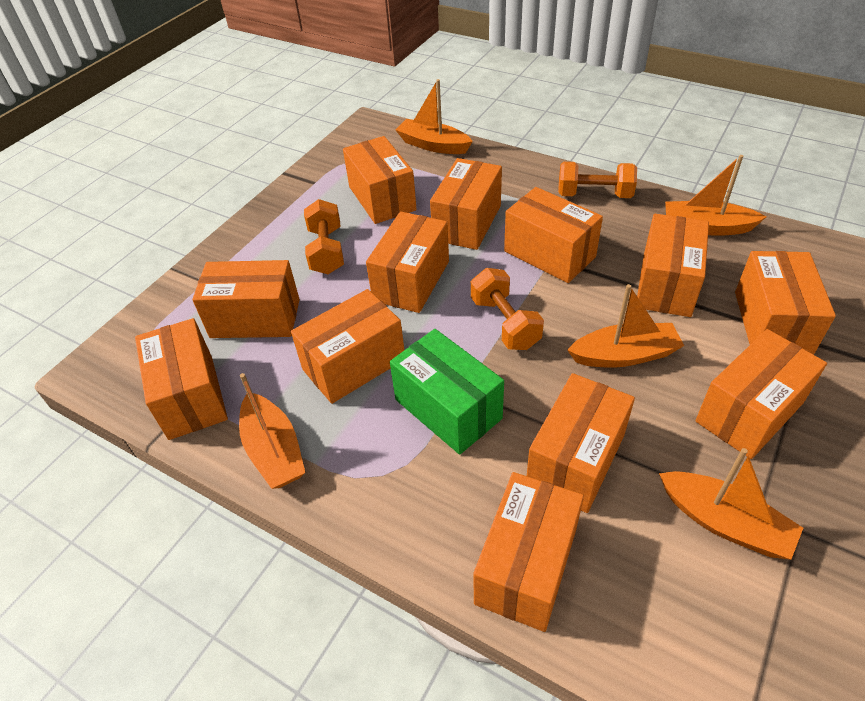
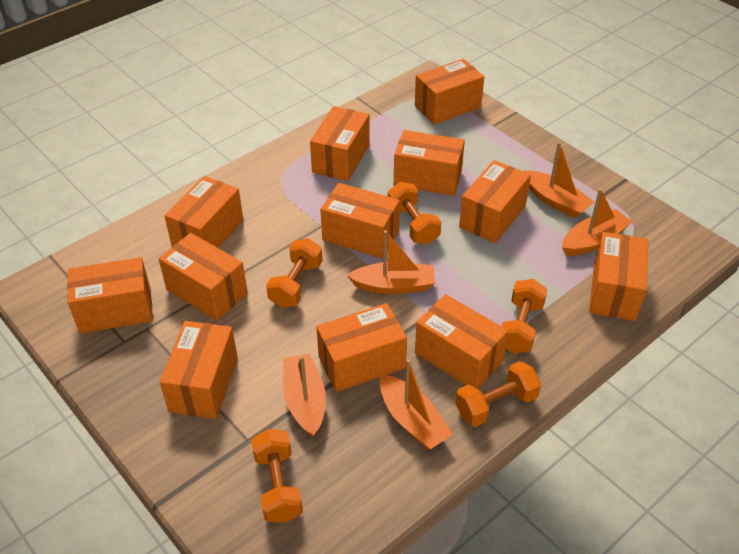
green box: 1 -> 0
orange dumbbell: 3 -> 5

